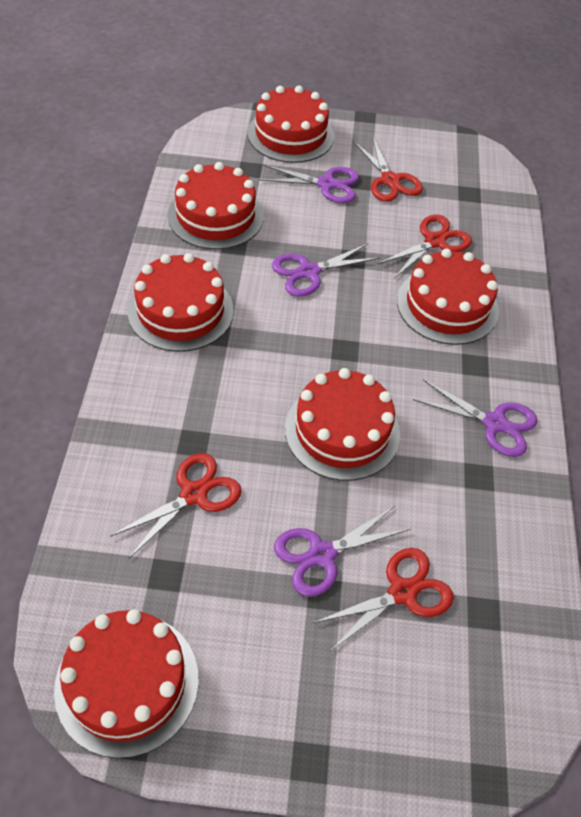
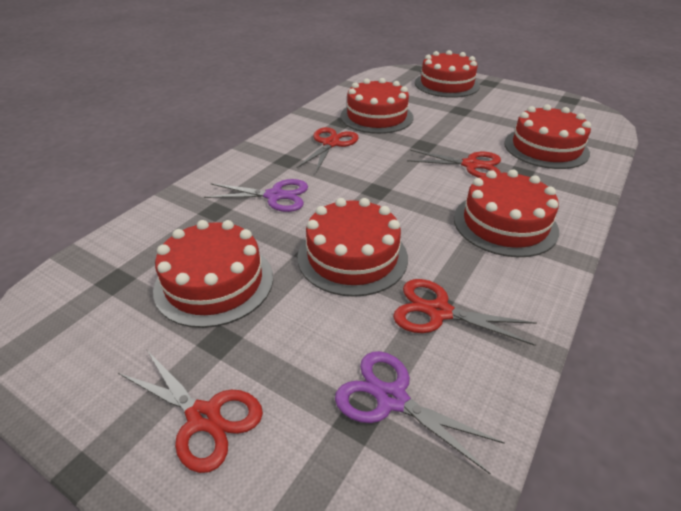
purple scissors: 4 -> 2

